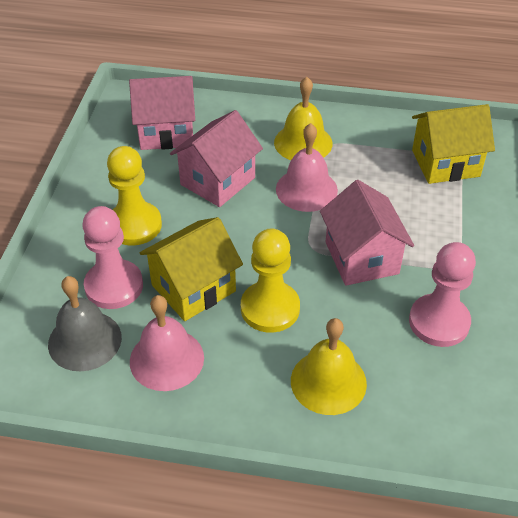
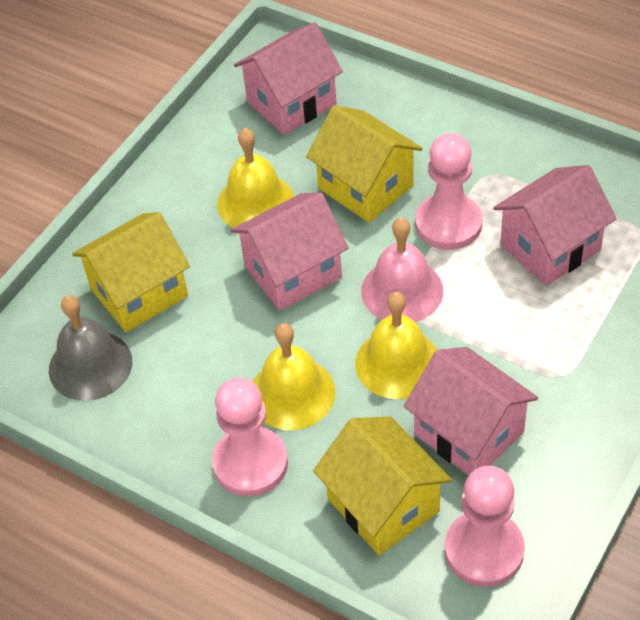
pink bell: 2 -> 1
pink house: 3 -> 4
pink pawn: 2 -> 3
yellow bell: 2 -> 3
yellow house: 2 -> 3
yellow pawn: 2 -> 0

